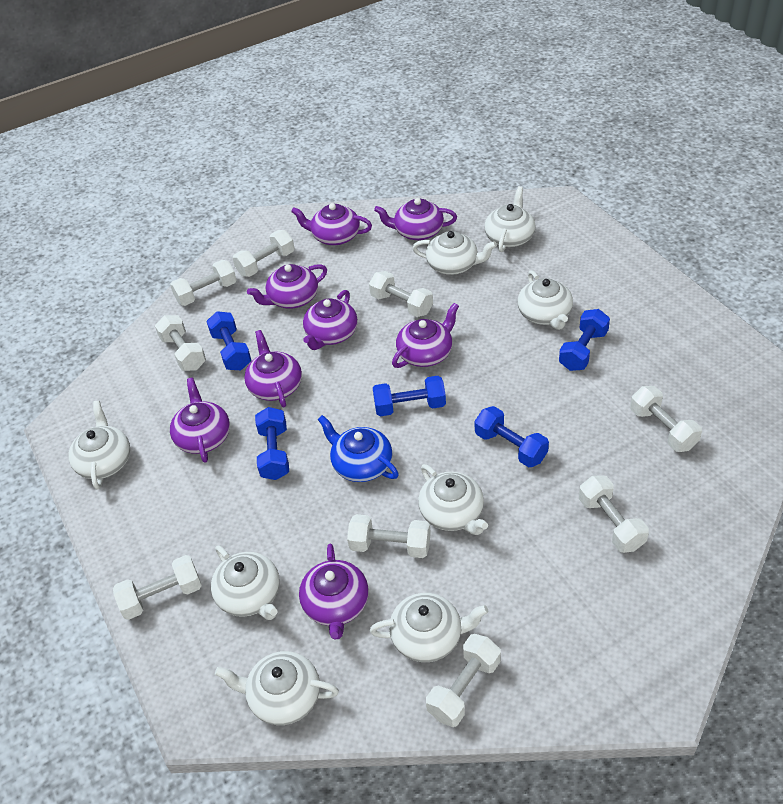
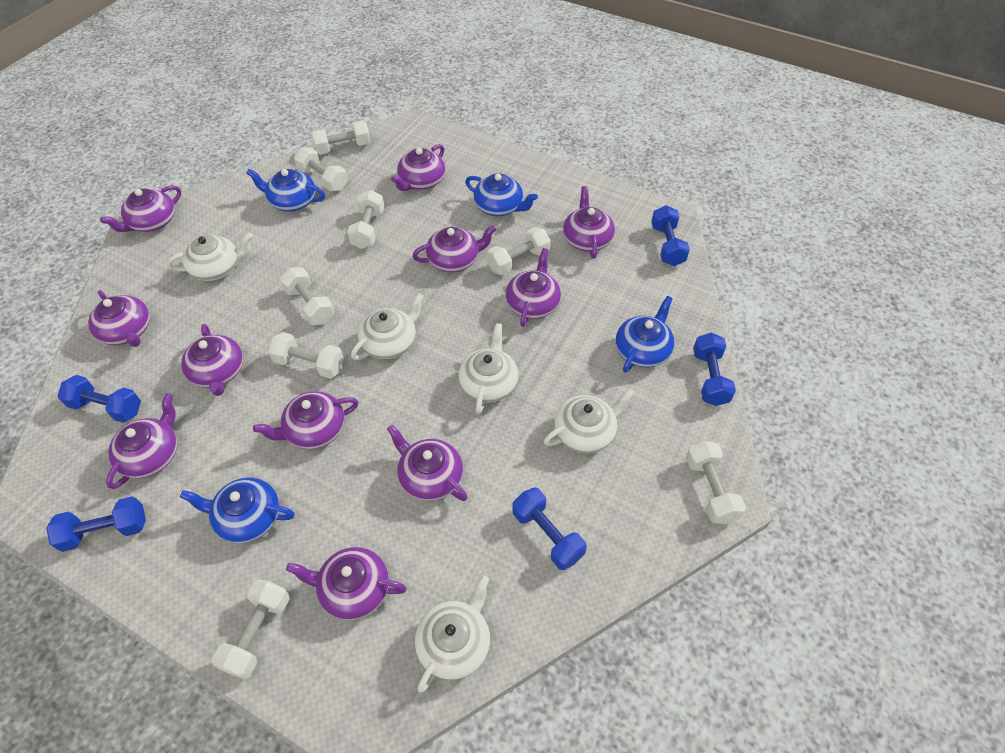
blue teapot: 1 -> 4
purple teapot: 8 -> 11
white dumbbell: 9 -> 8
white teapot: 8 -> 5

